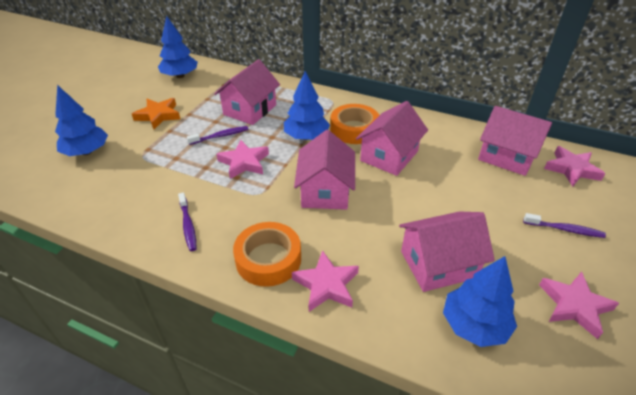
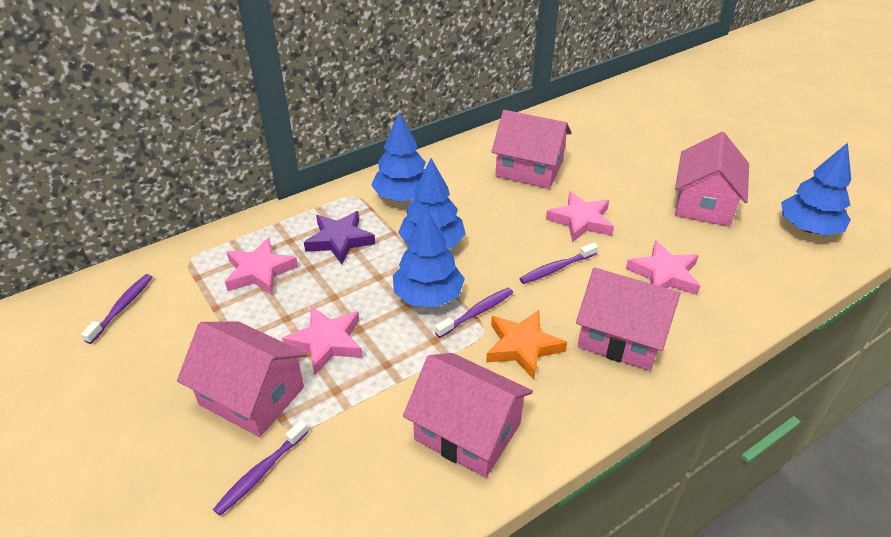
orange tape: 2 -> 0
purple star: 0 -> 1
purple toothbrush: 3 -> 4

